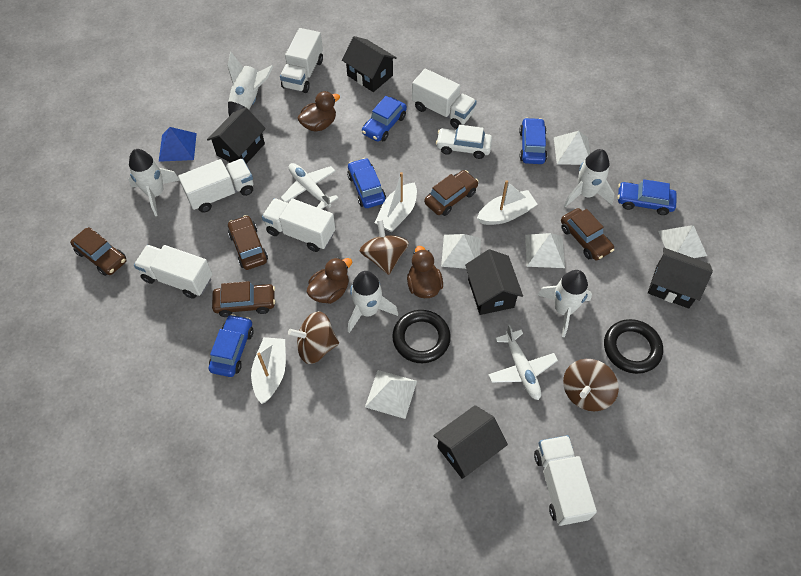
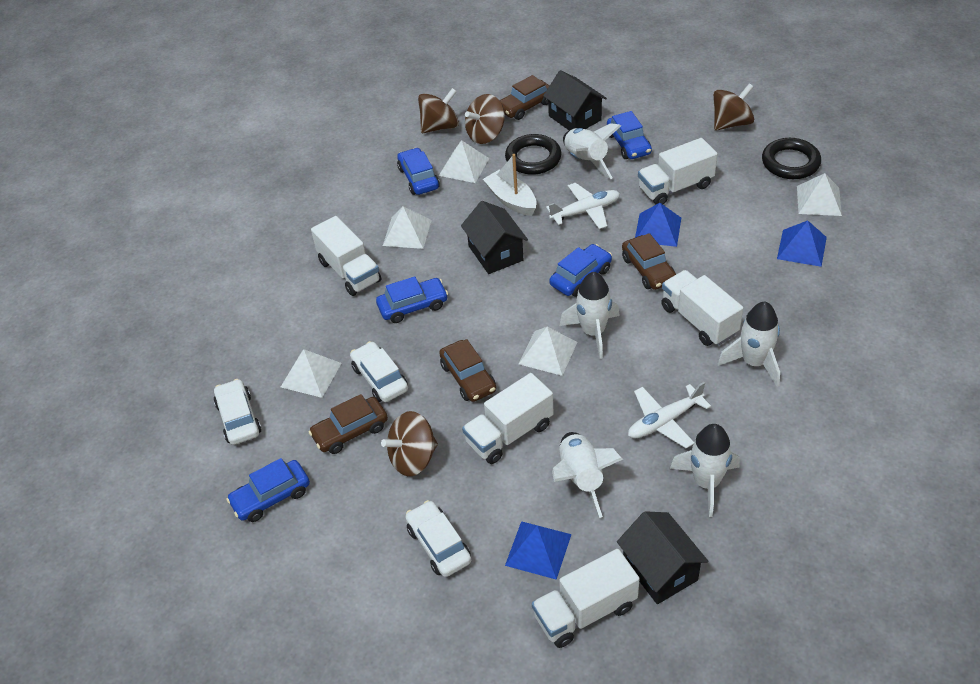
black house: 5 -> 3
blue pyramid: 1 -> 3
brown car: 5 -> 4
brown duck: 3 -> 0
brown spinning top: 3 -> 4
white boat: 3 -> 1
white car: 1 -> 3
white truck: 6 -> 5

